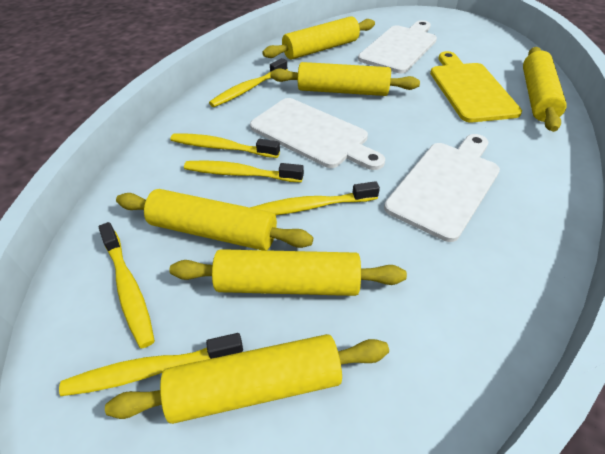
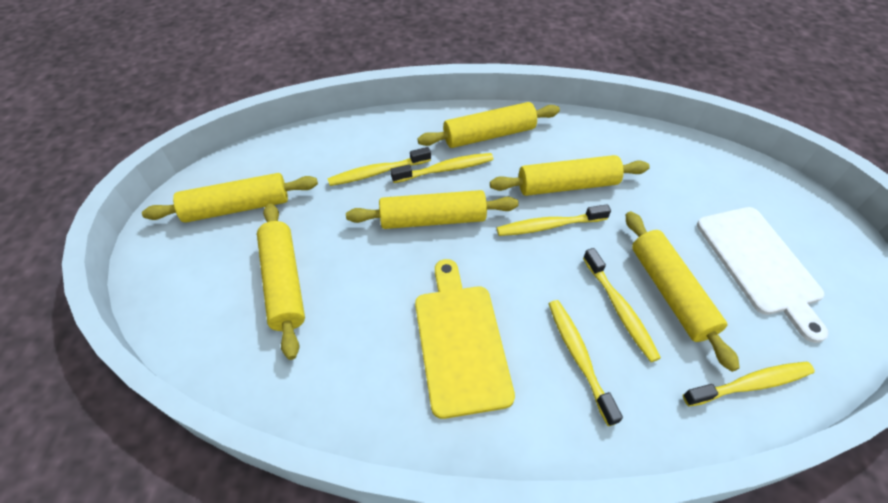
white cutting board: 3 -> 1

